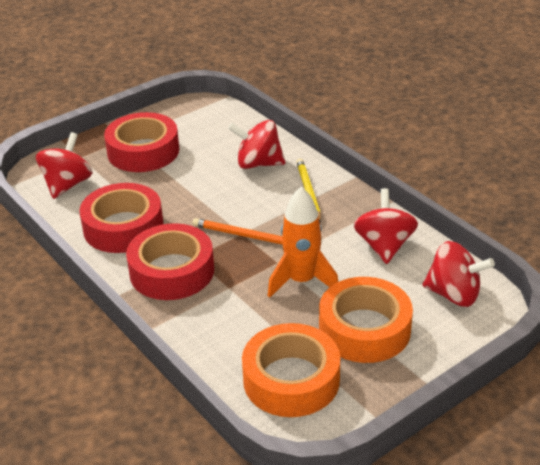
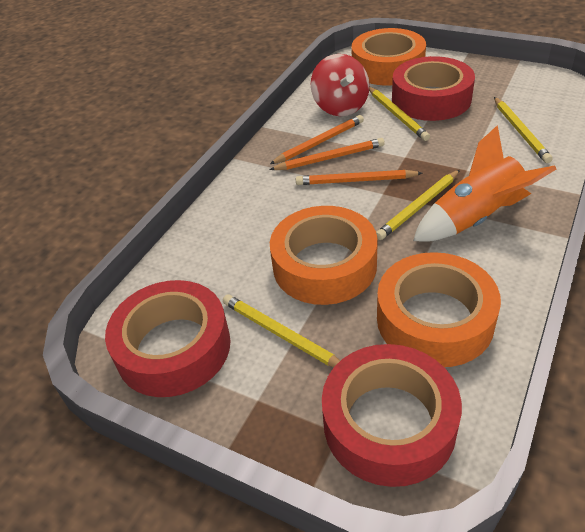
orange pencil: 1 -> 3
orange tape: 2 -> 3
red spinning top: 4 -> 1
yellow pencil: 1 -> 4

